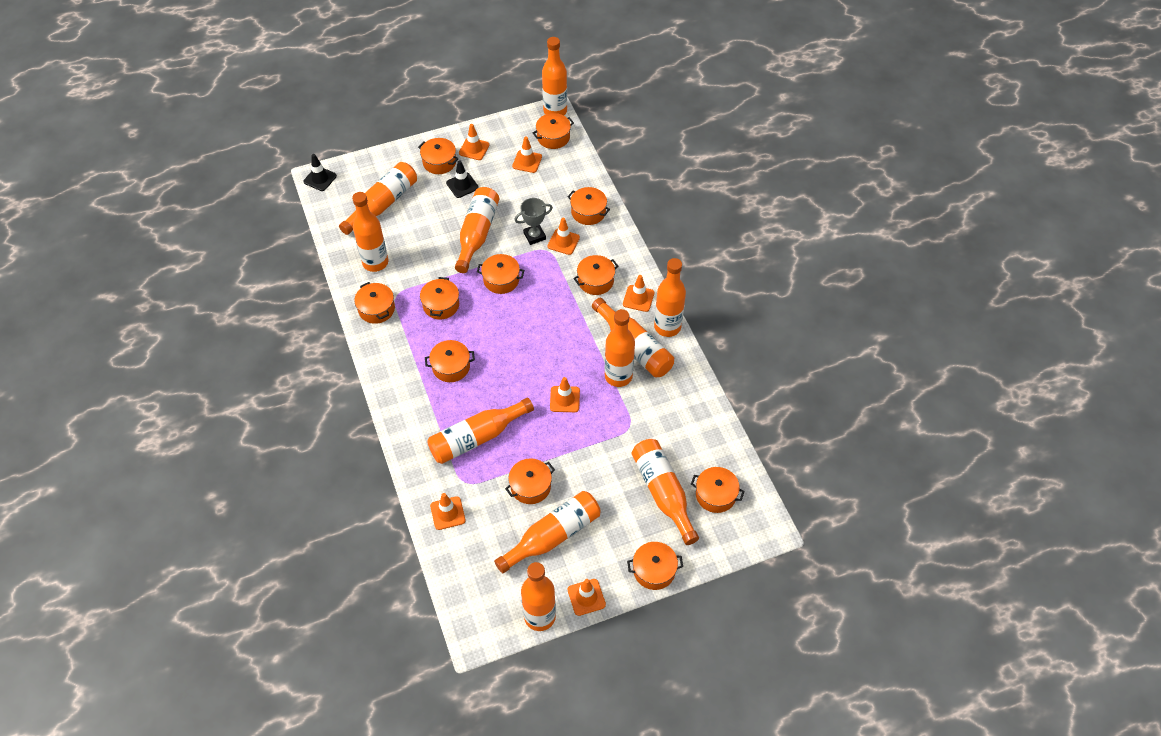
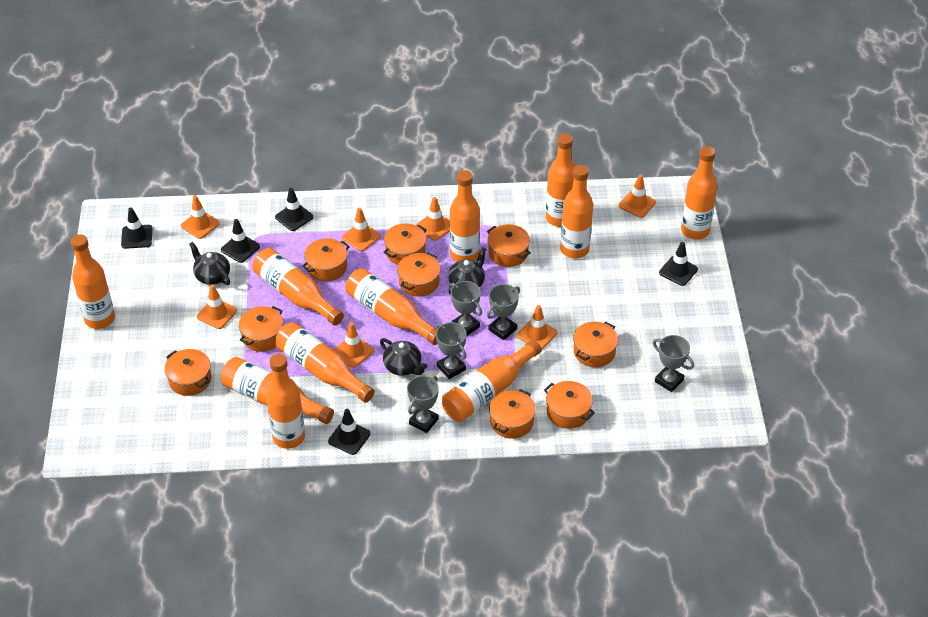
black teapot: 0 -> 3
black traffic cone: 2 -> 5
grey trophy: 1 -> 5
orange pot: 11 -> 9

